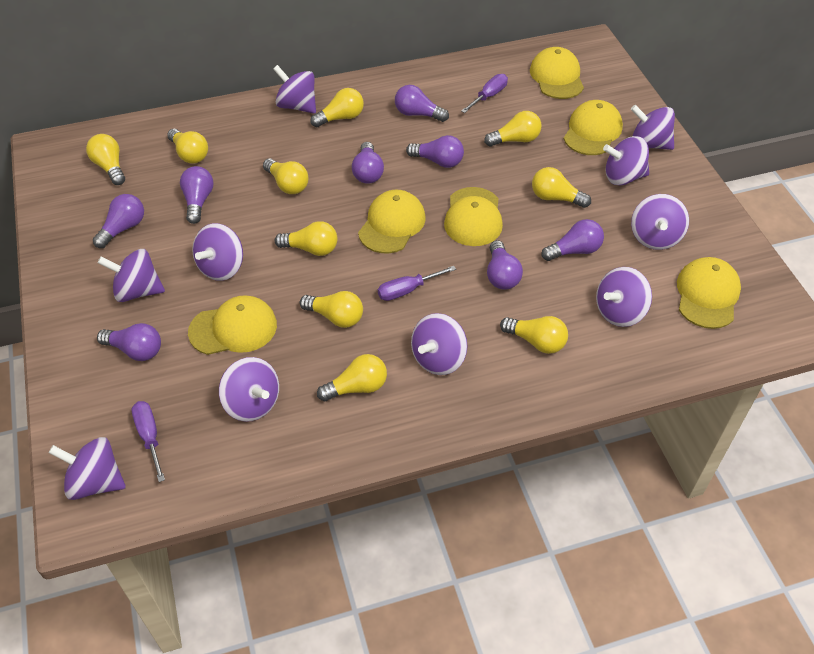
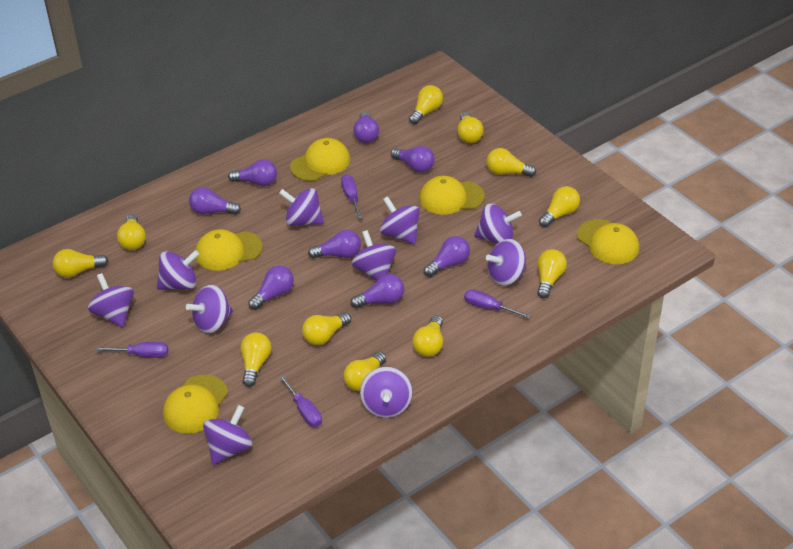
purple screwdriver: 3 -> 4
yellow cap: 6 -> 5
yellow light bulb: 10 -> 11

